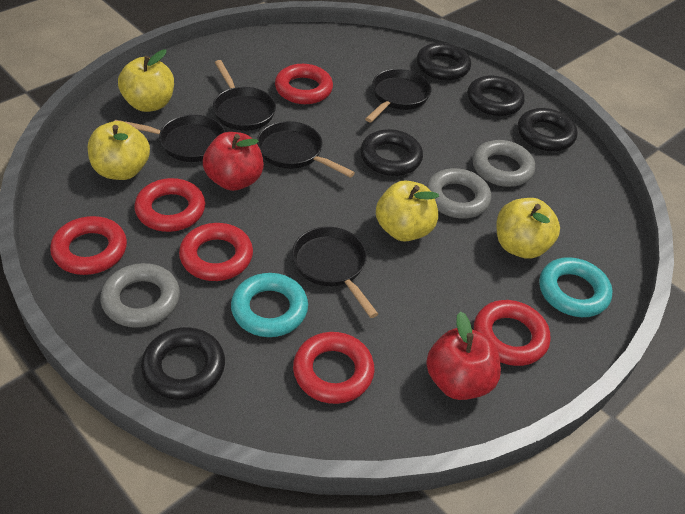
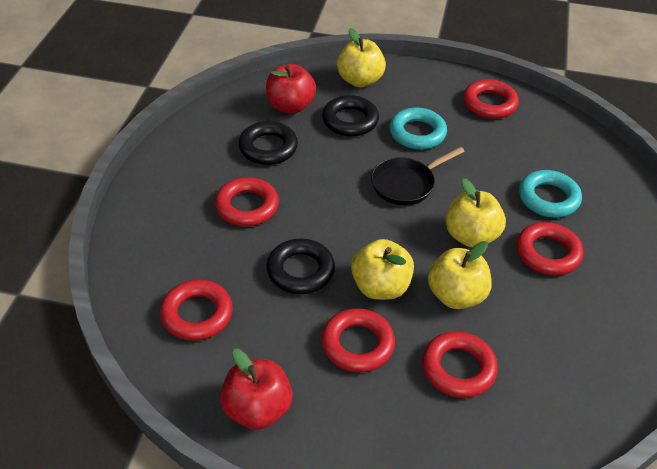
black pan: 5 -> 1
black ring: 5 -> 3
grey ring: 3 -> 0

